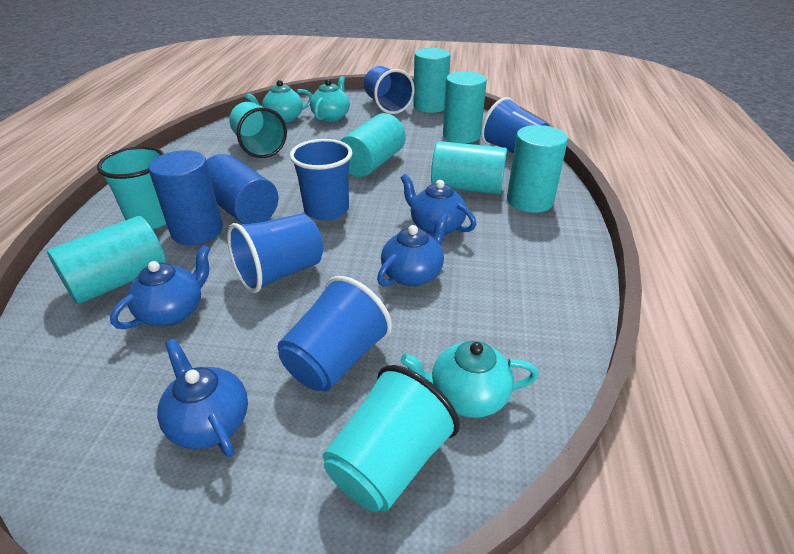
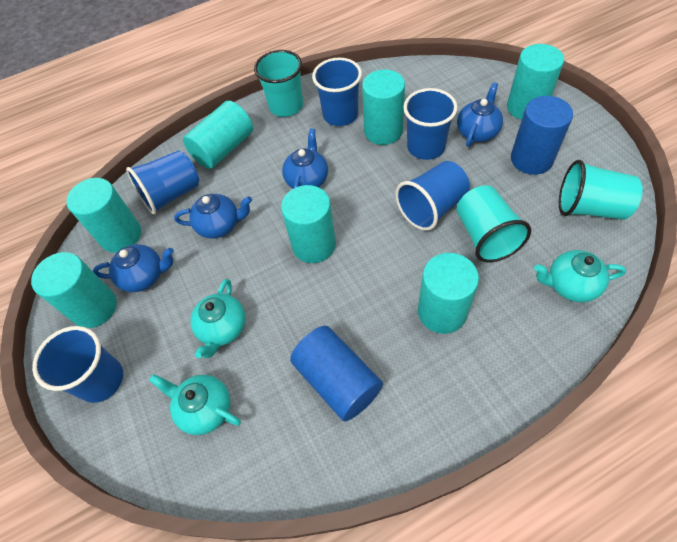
turquoise cylinder: 6 -> 7

